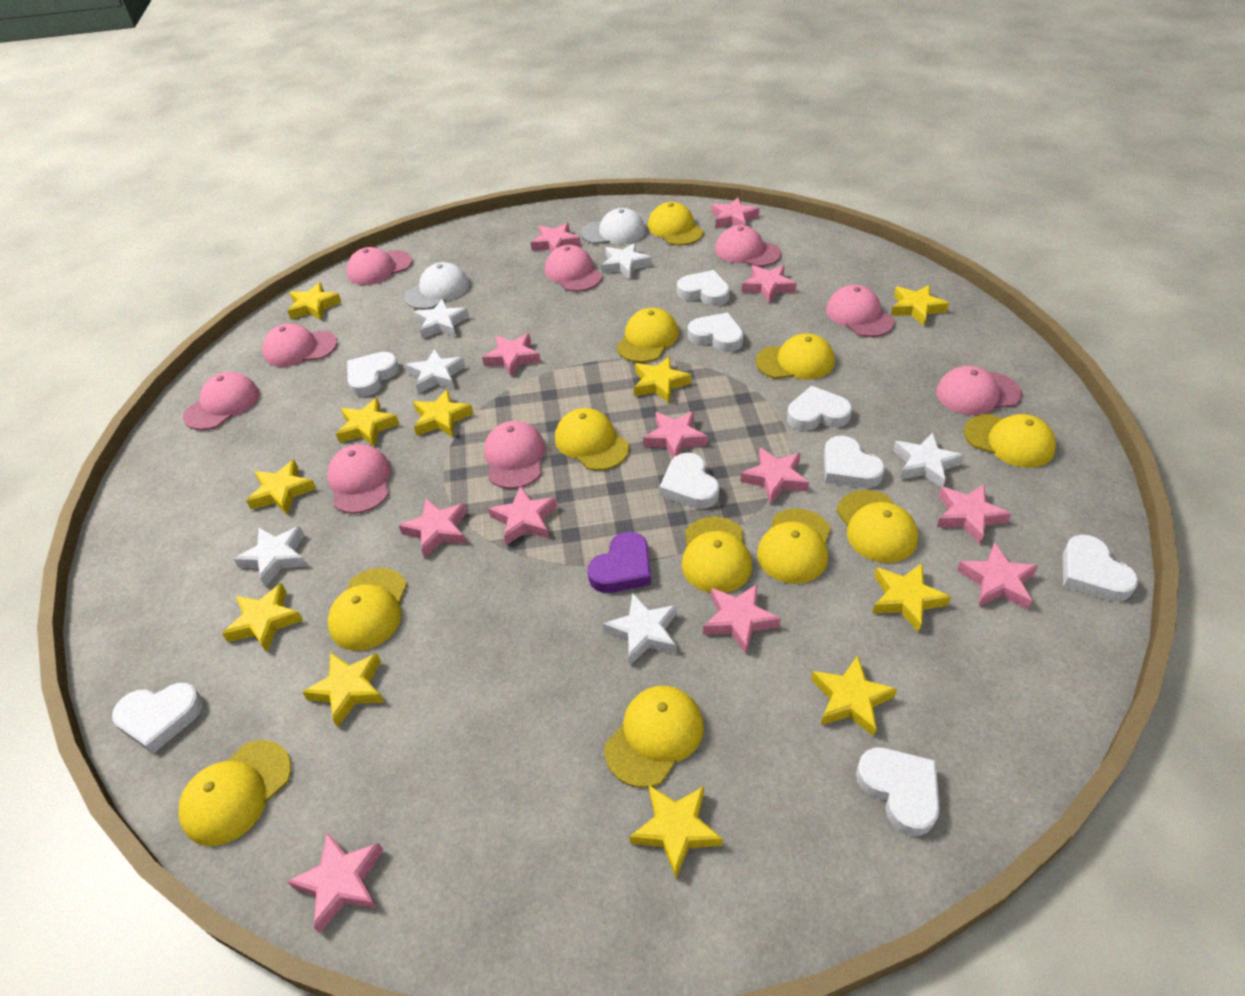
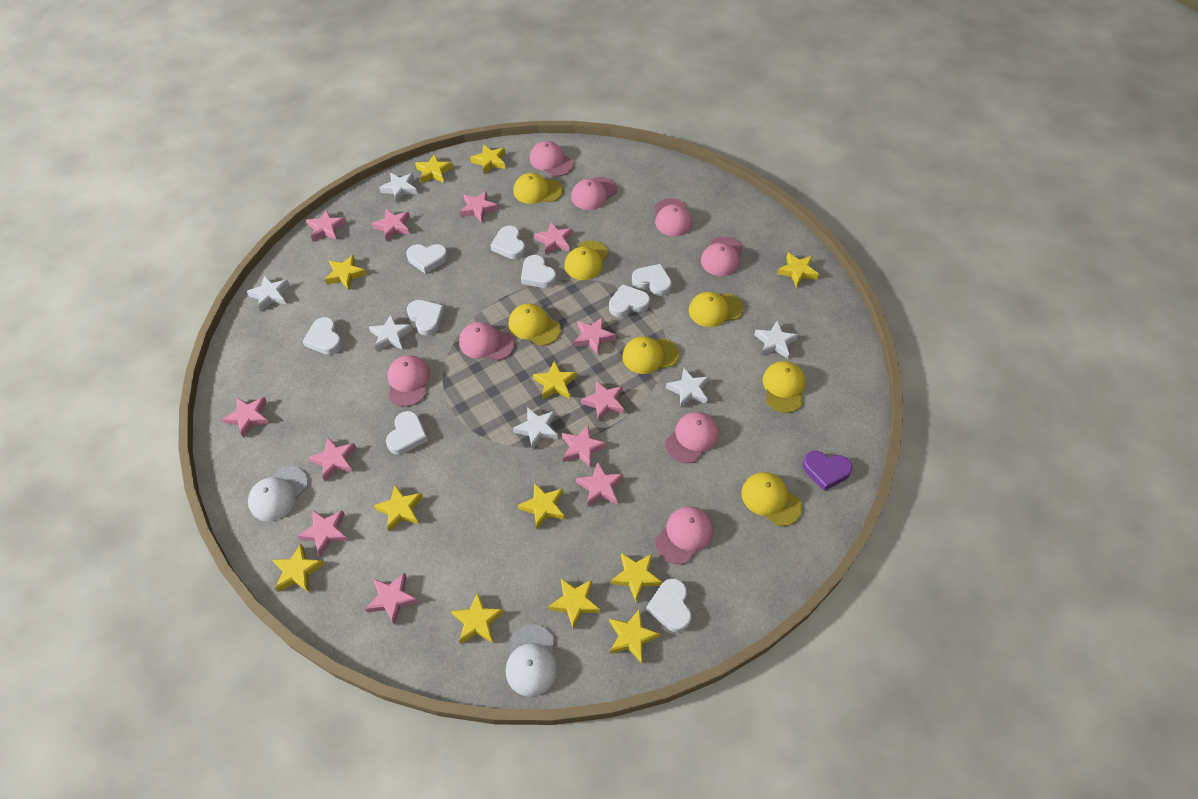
pink cap: 9 -> 8
yellow cap: 11 -> 7
yellow star: 11 -> 12

